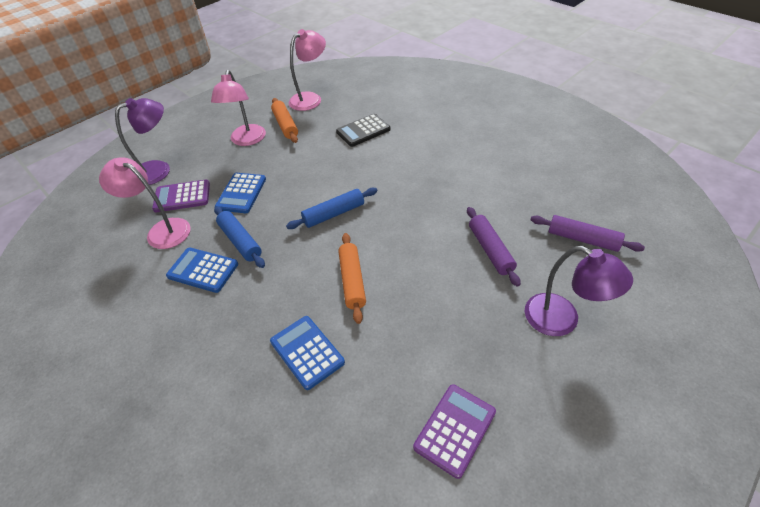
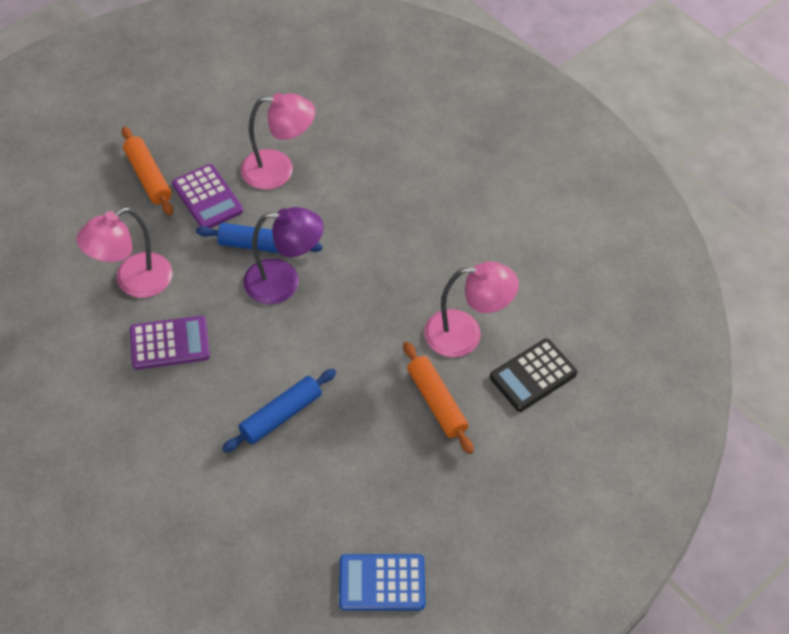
blue calculator: 3 -> 1
purple lamp: 2 -> 1
purple rolling pin: 2 -> 0

